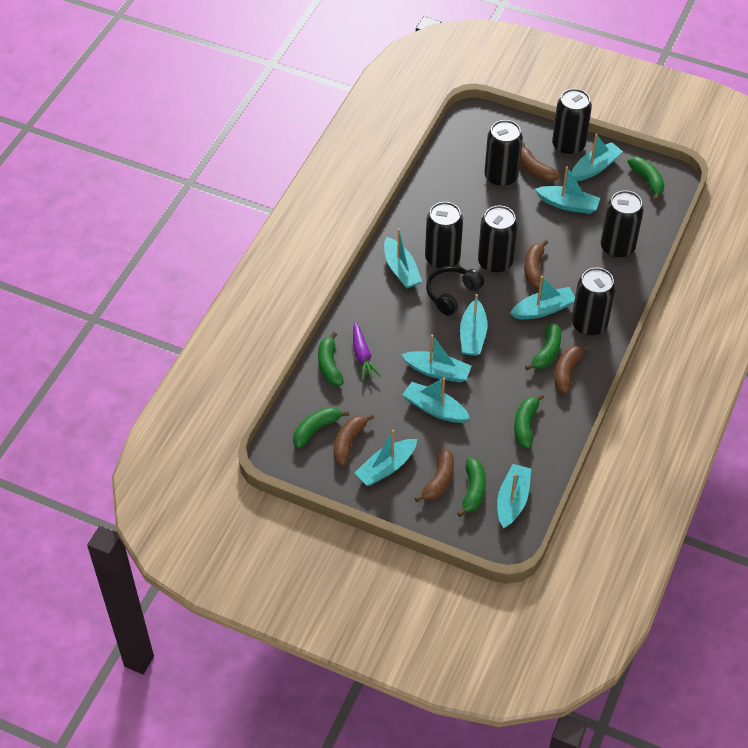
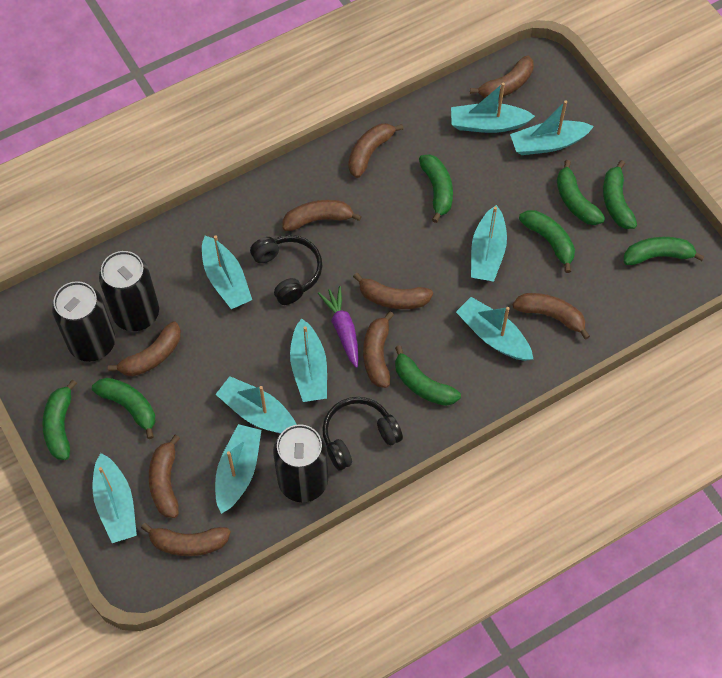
black can: 6 -> 3
black headphones: 1 -> 2
brown banana: 5 -> 9
green banana: 6 -> 8

